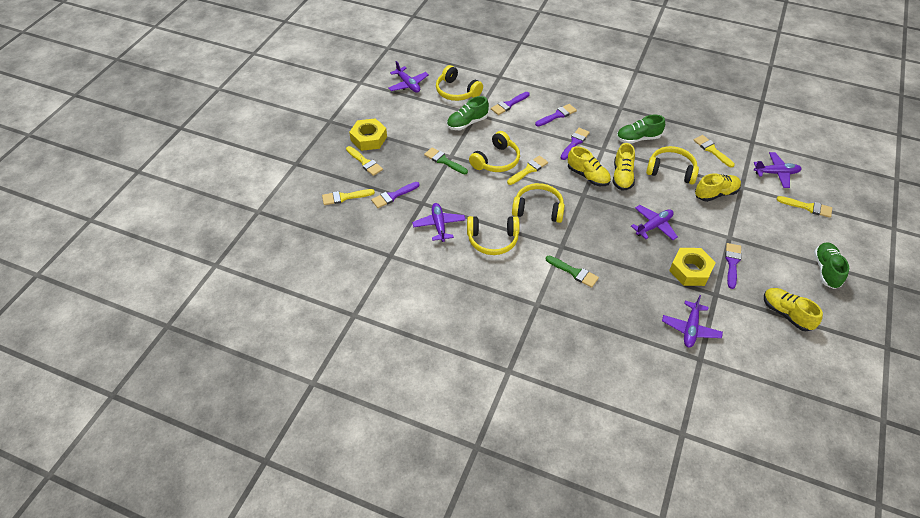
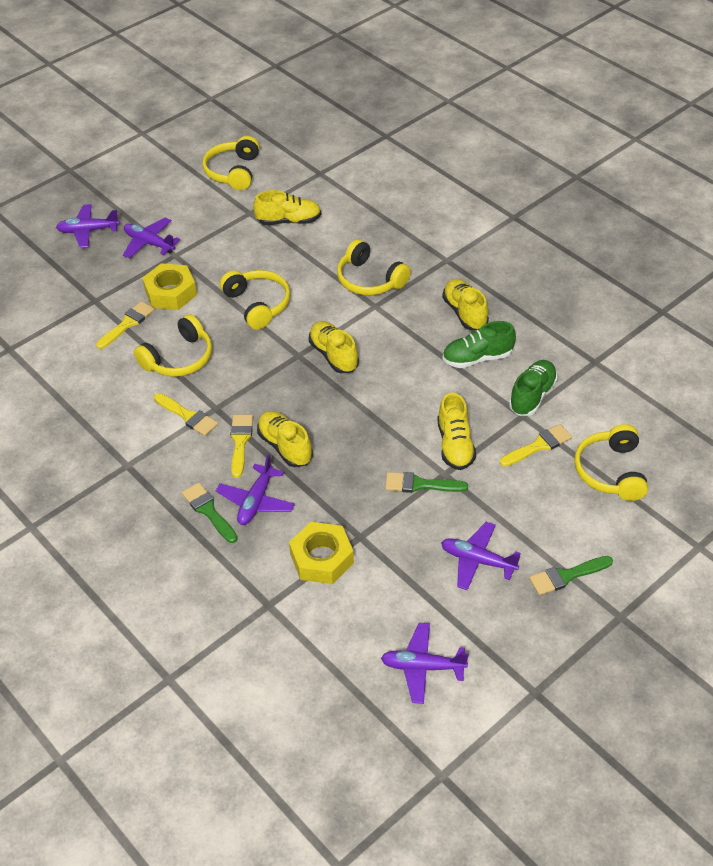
green brush: 2 -> 3
green shoe: 3 -> 2
purple brush: 5 -> 0
yellow brush: 5 -> 4
yellow shoe: 4 -> 5

